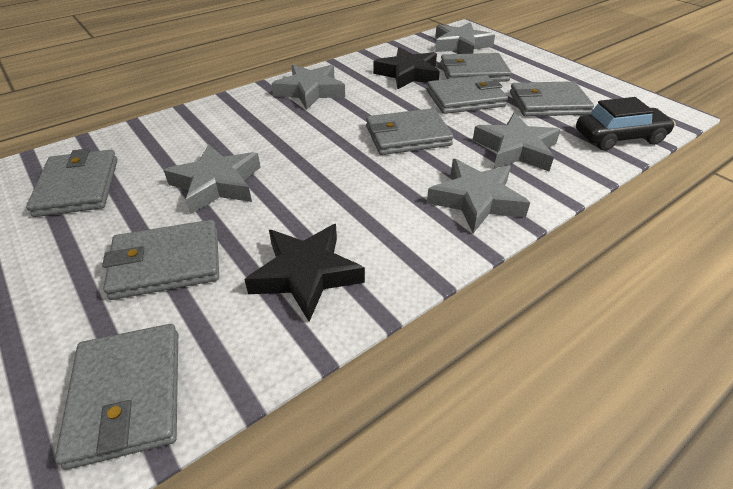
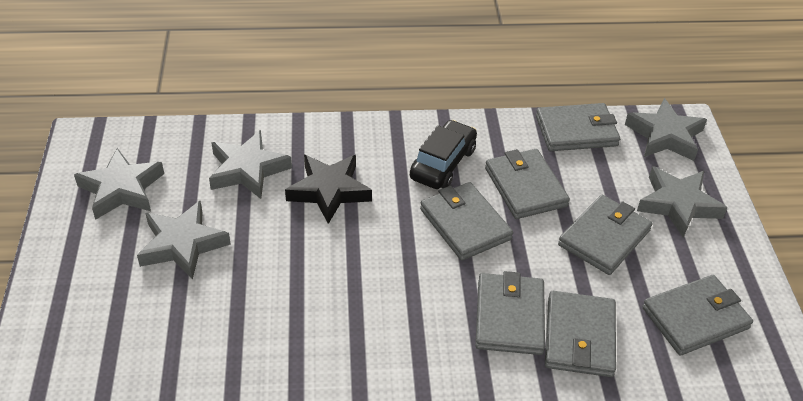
black star: 2 -> 1

